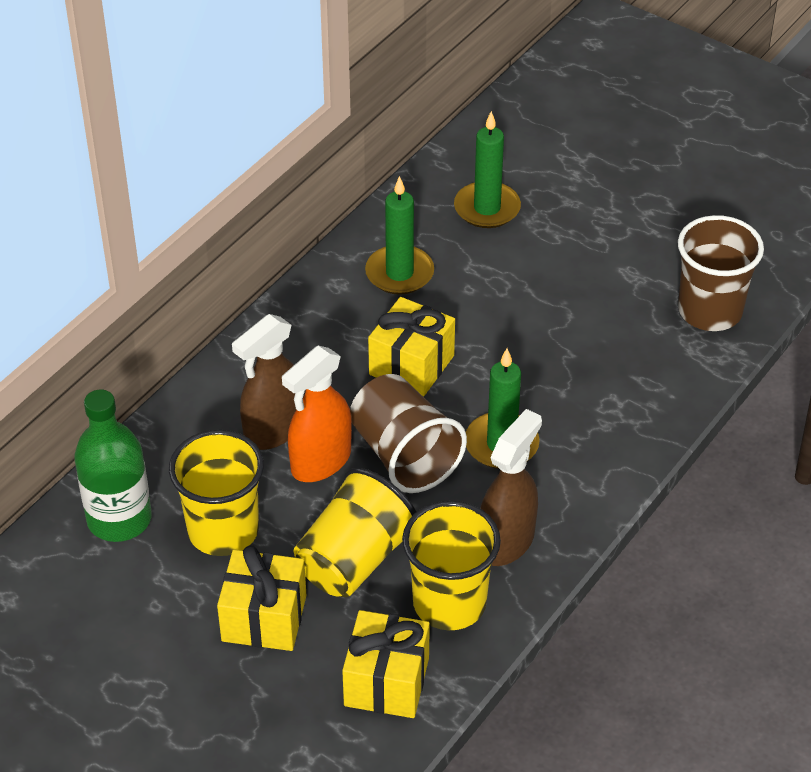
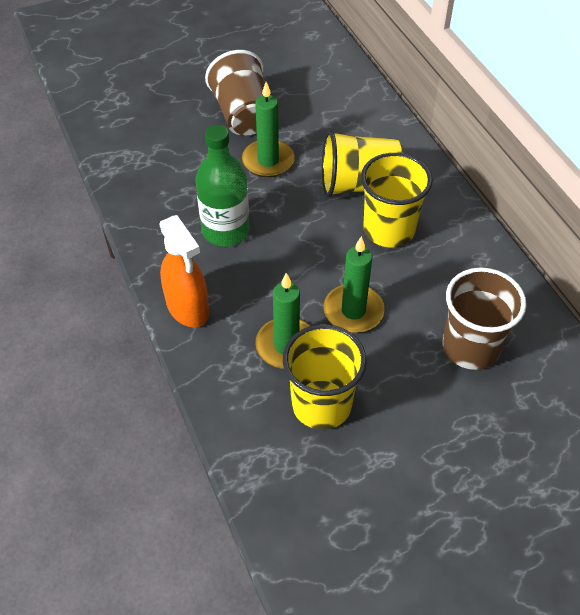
brown spray bottle: 2 -> 0
yellow gift: 3 -> 0

